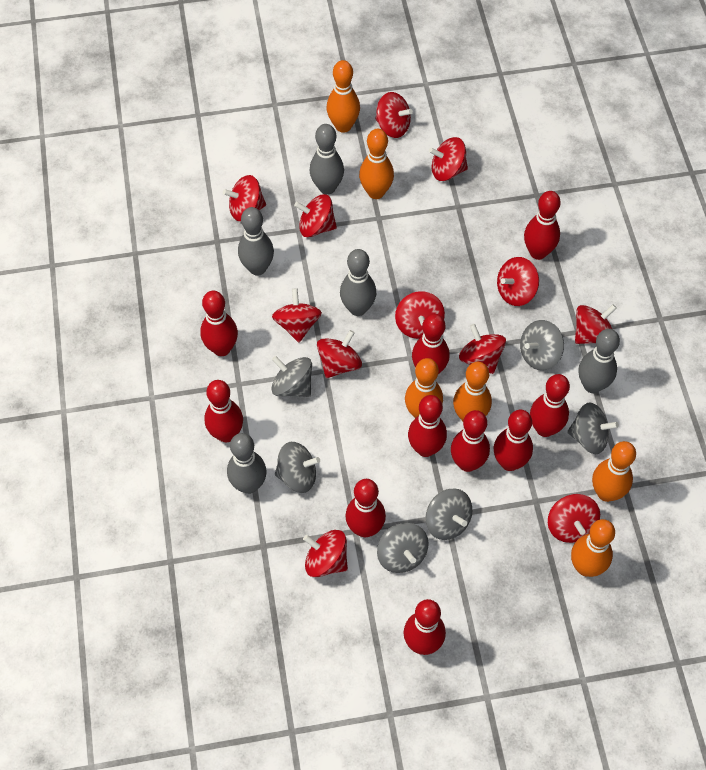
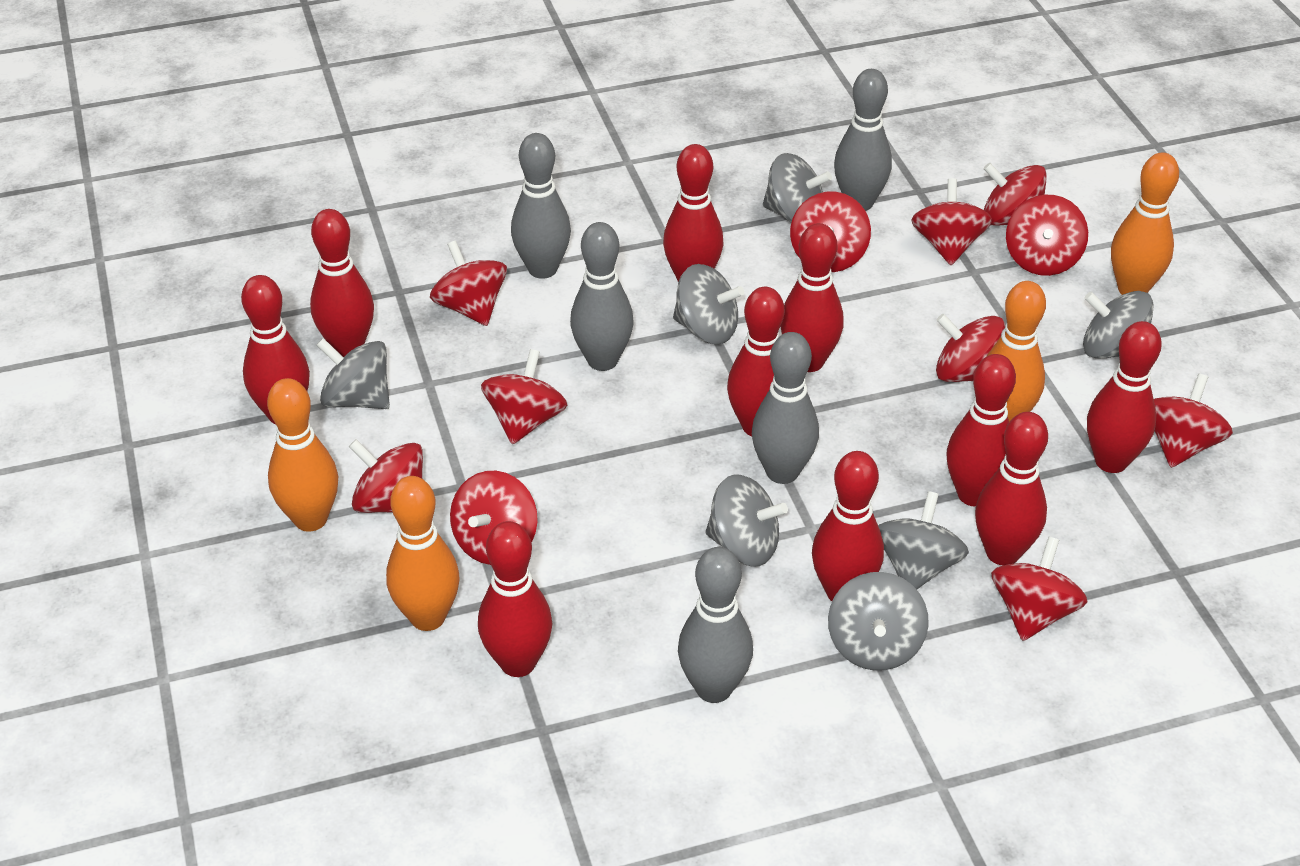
grey spinning top: 6 -> 7
orange bowling pin: 6 -> 4
red spinning top: 12 -> 11

